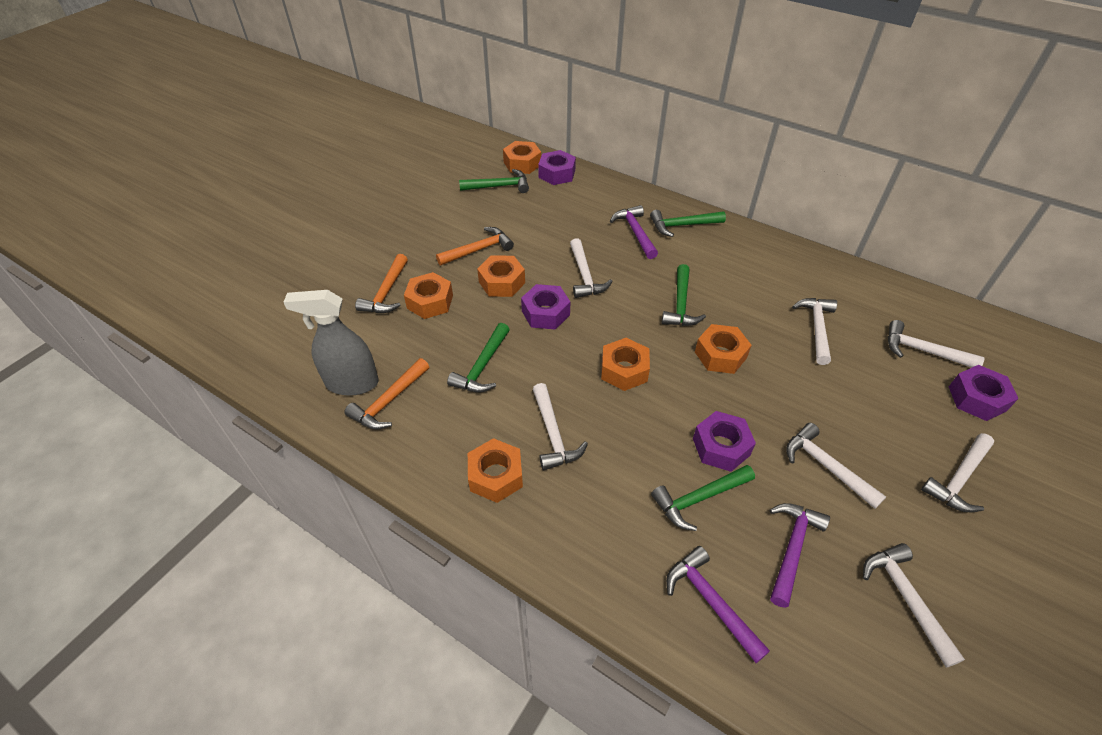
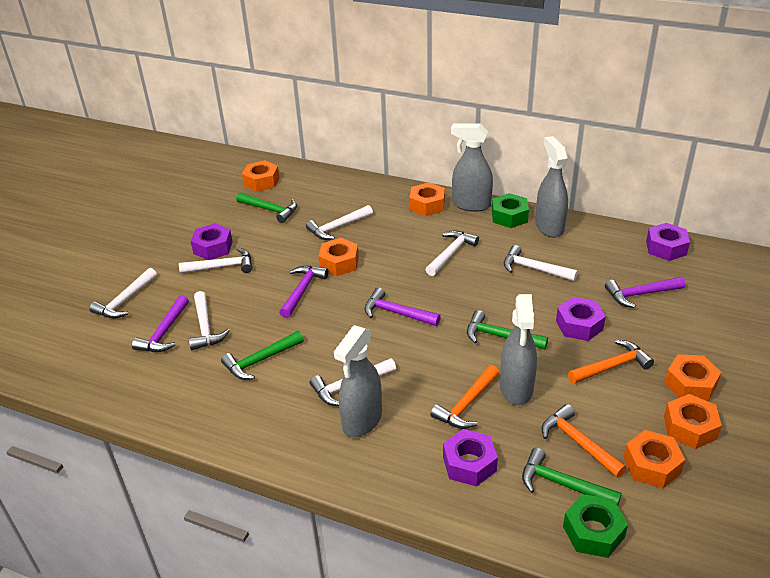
green hammer: 5 -> 4
green nut: 0 -> 2
grey spray bottle: 1 -> 4
purple hammer: 3 -> 4

